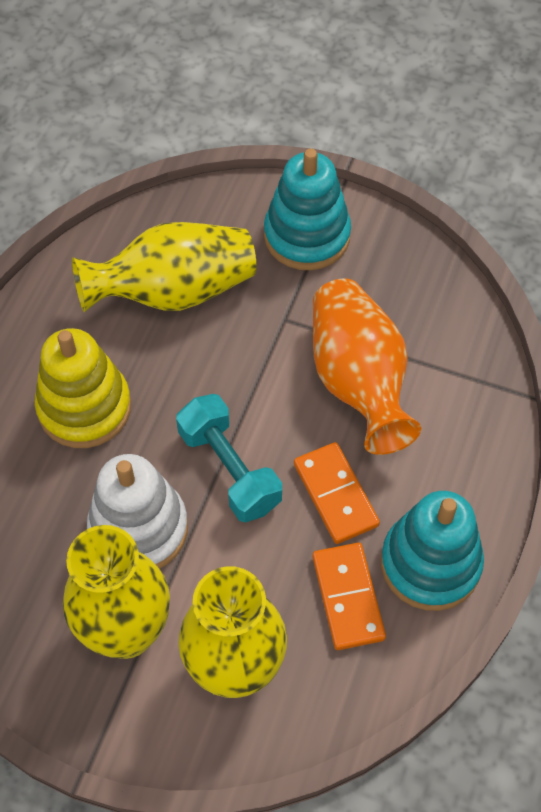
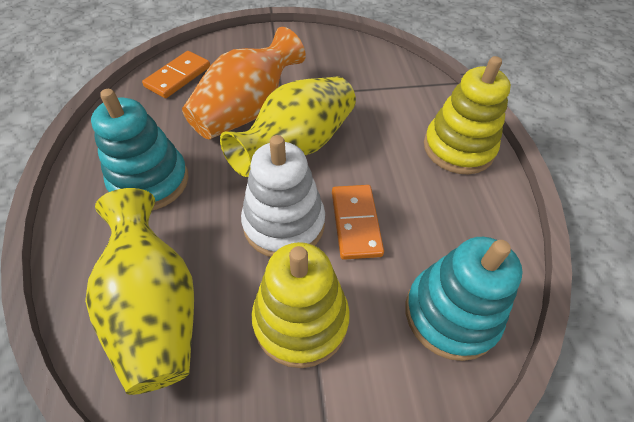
turquoise dumbbell: 1 -> 0
yellow stacking toy: 1 -> 2
yellow vase: 3 -> 2

